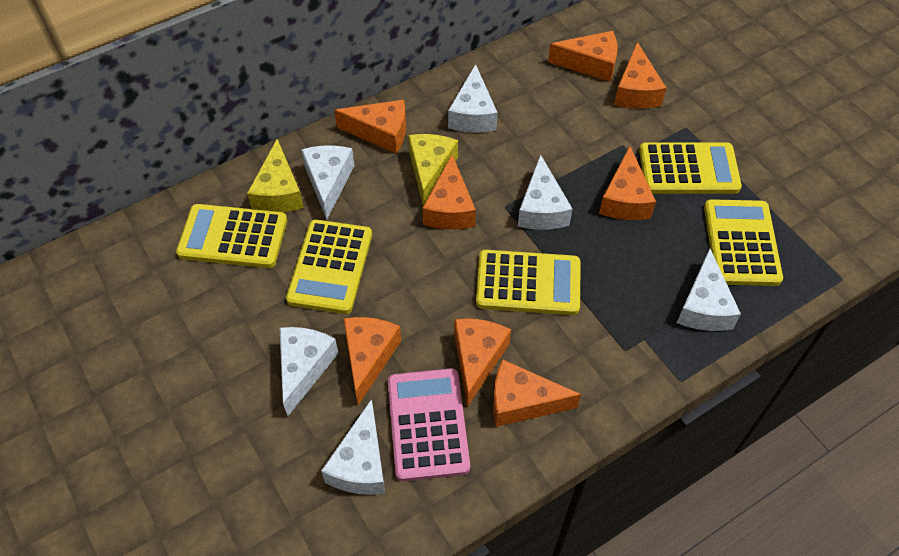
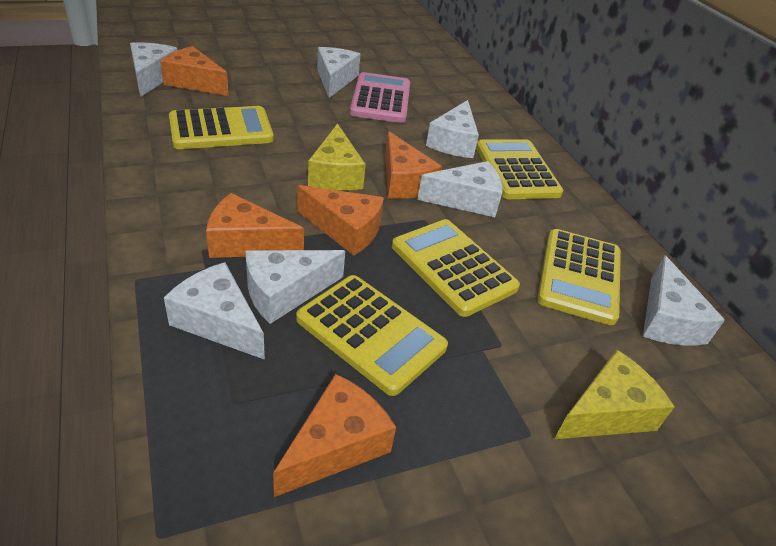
orange cheese: 8 -> 5
white cheese: 6 -> 7

